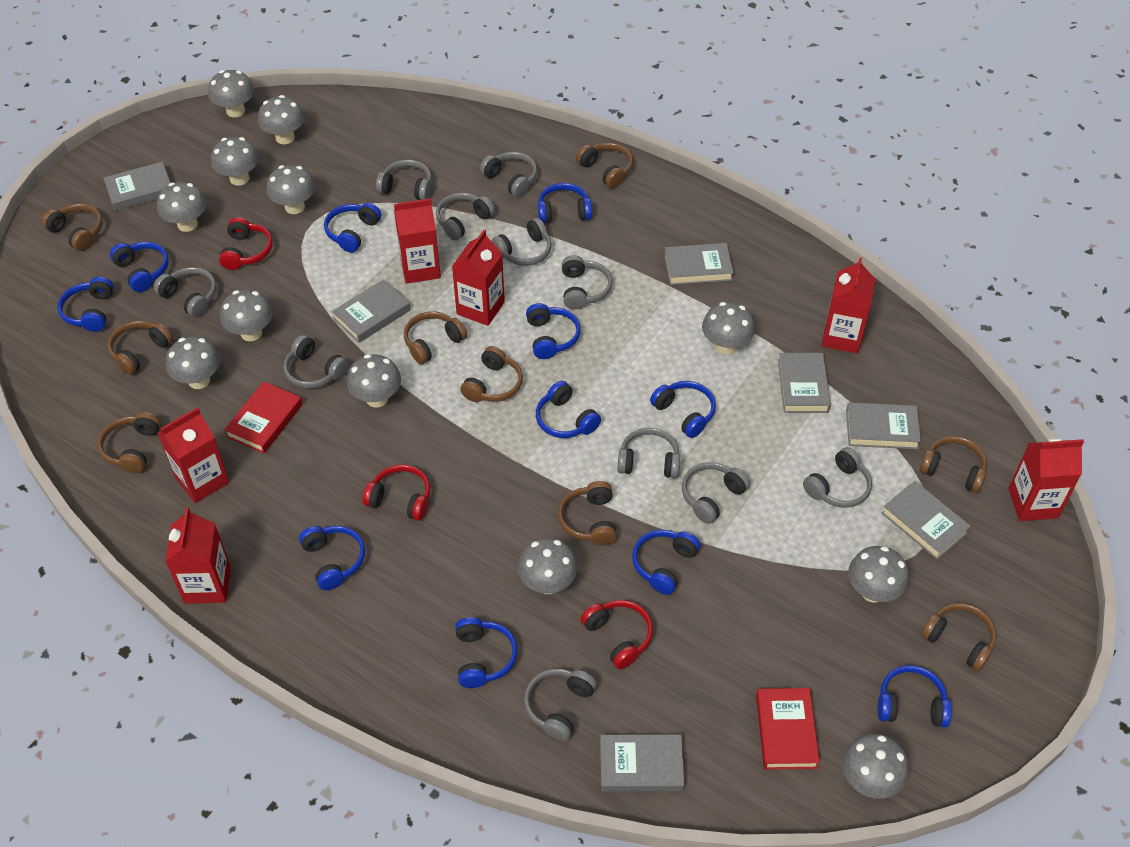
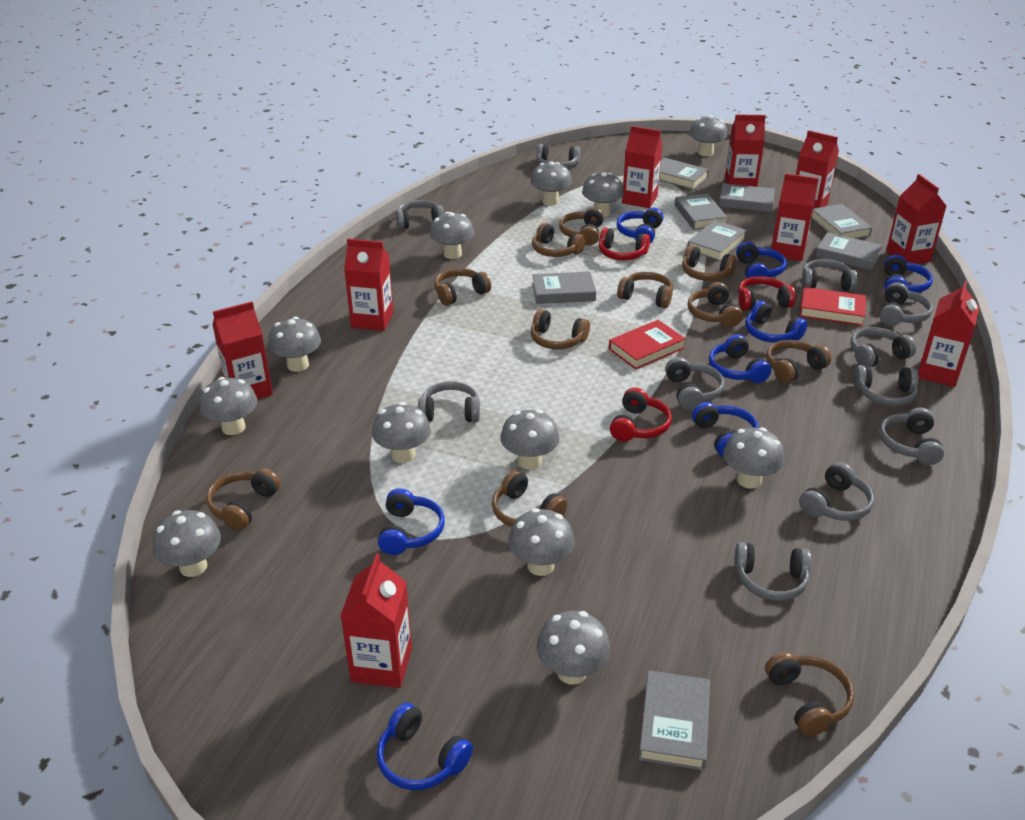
blue headphones: 11 -> 8
brown headphones: 9 -> 11
grey book: 7 -> 8
red carton: 6 -> 9

